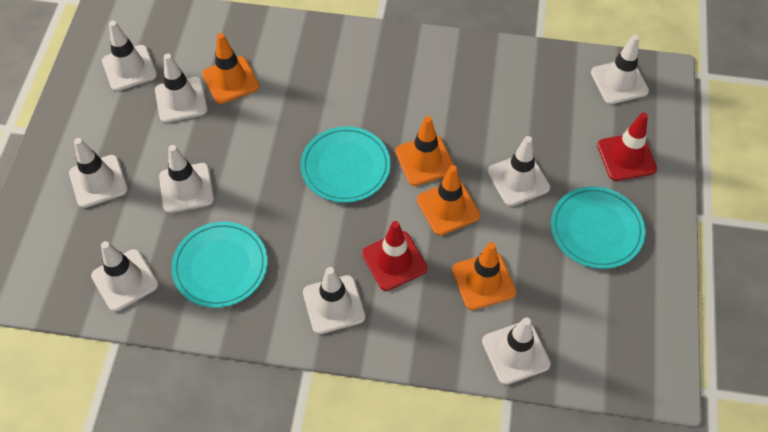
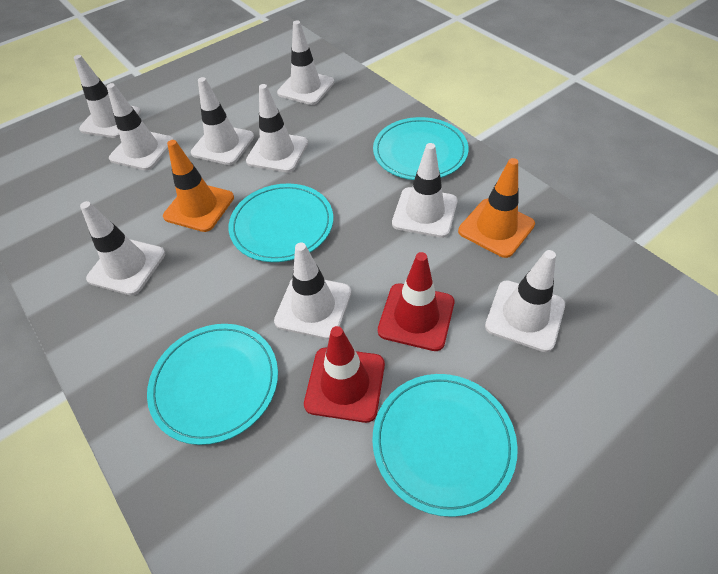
orange traffic cone: 4 -> 2
turquoise plate: 3 -> 4

